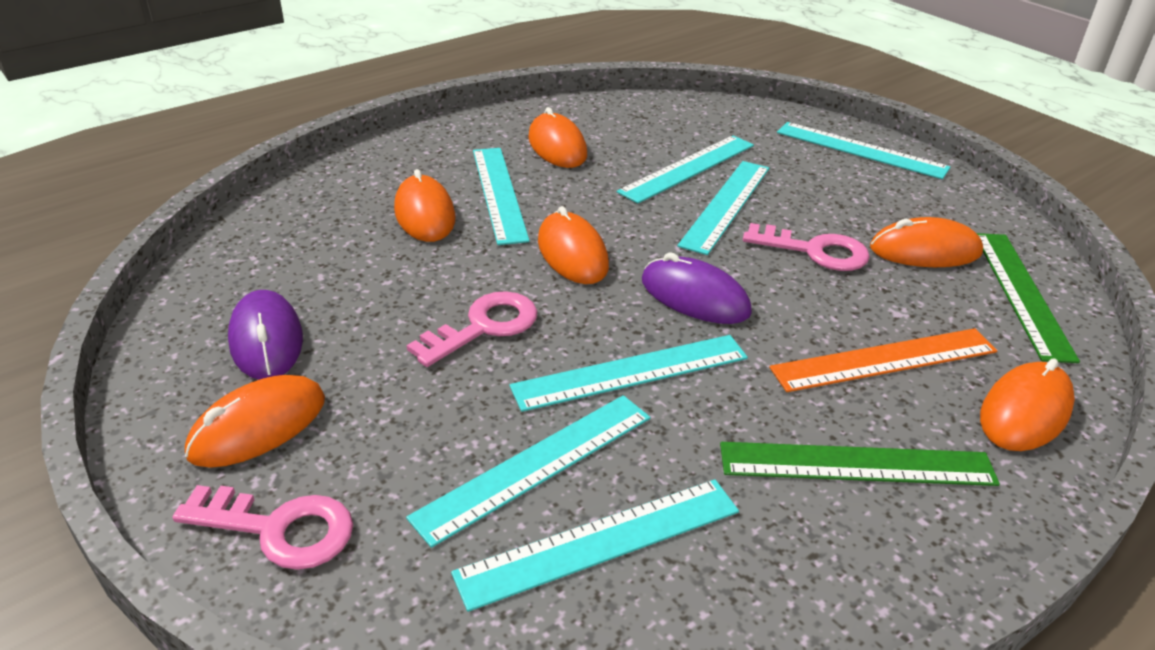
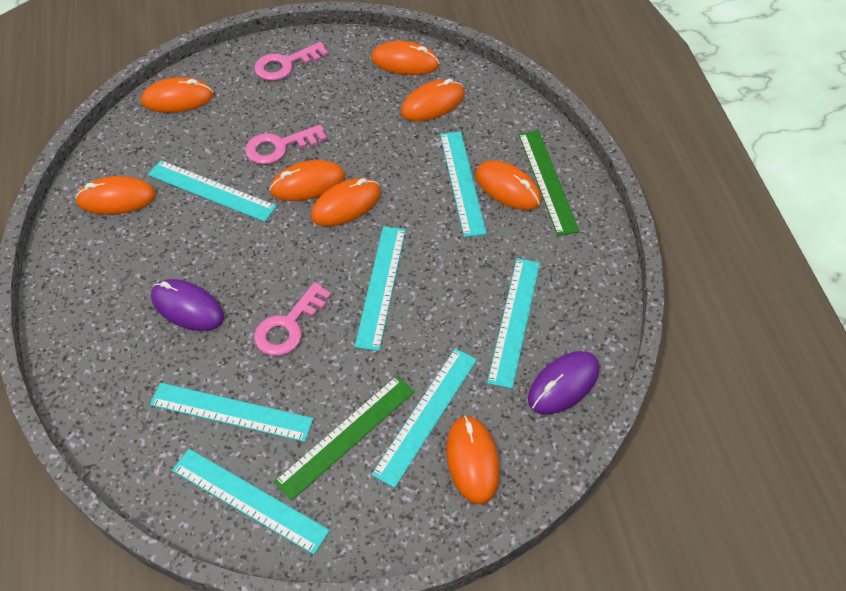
orange mouse: 6 -> 8
orange ruler: 1 -> 0

